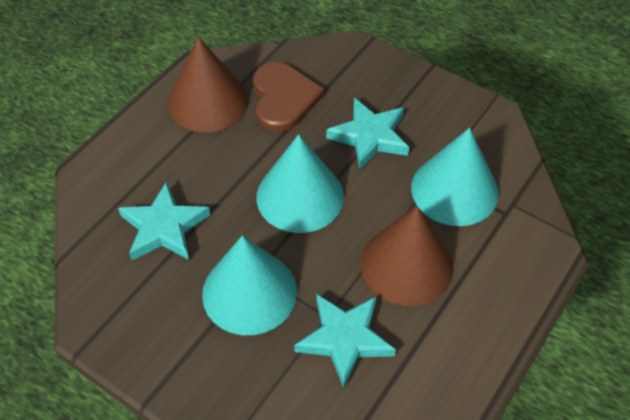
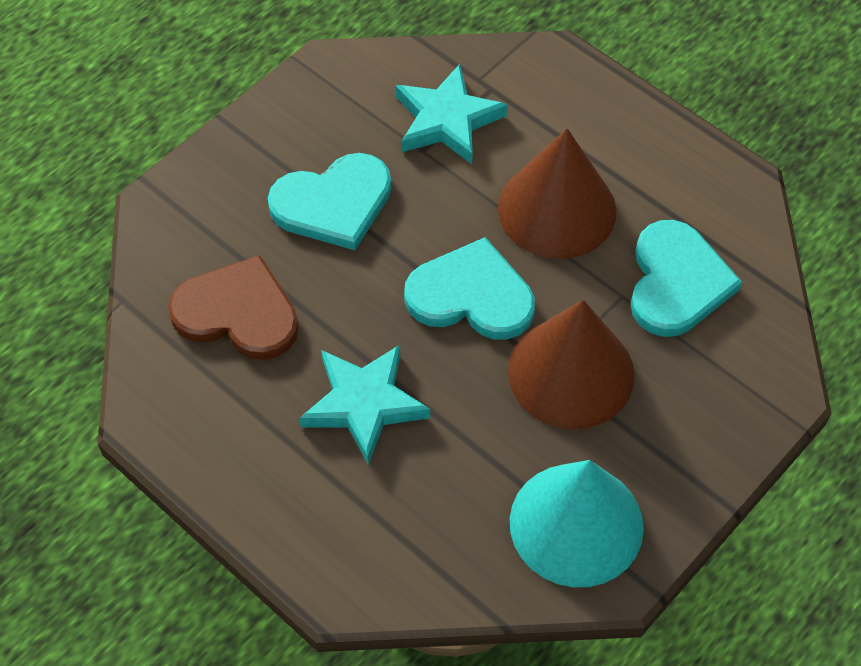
turquoise cone: 3 -> 1
turquoise heart: 0 -> 3
turquoise star: 3 -> 2

